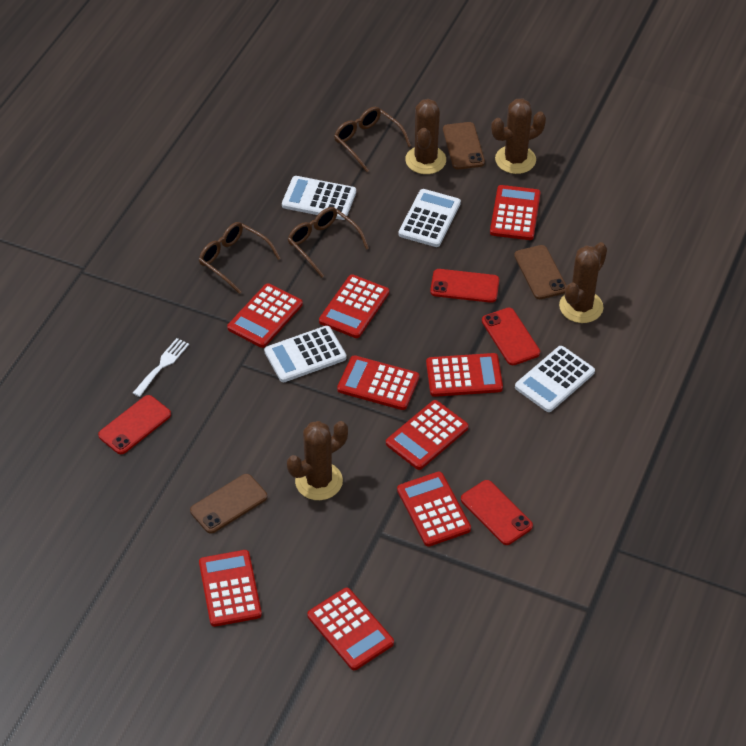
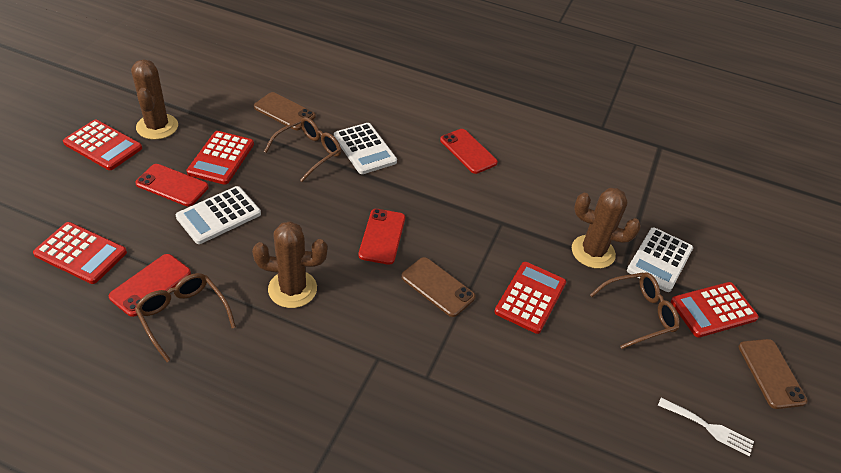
brown cactus: 4 -> 3
red calculator: 9 -> 5
white calculator: 4 -> 3

